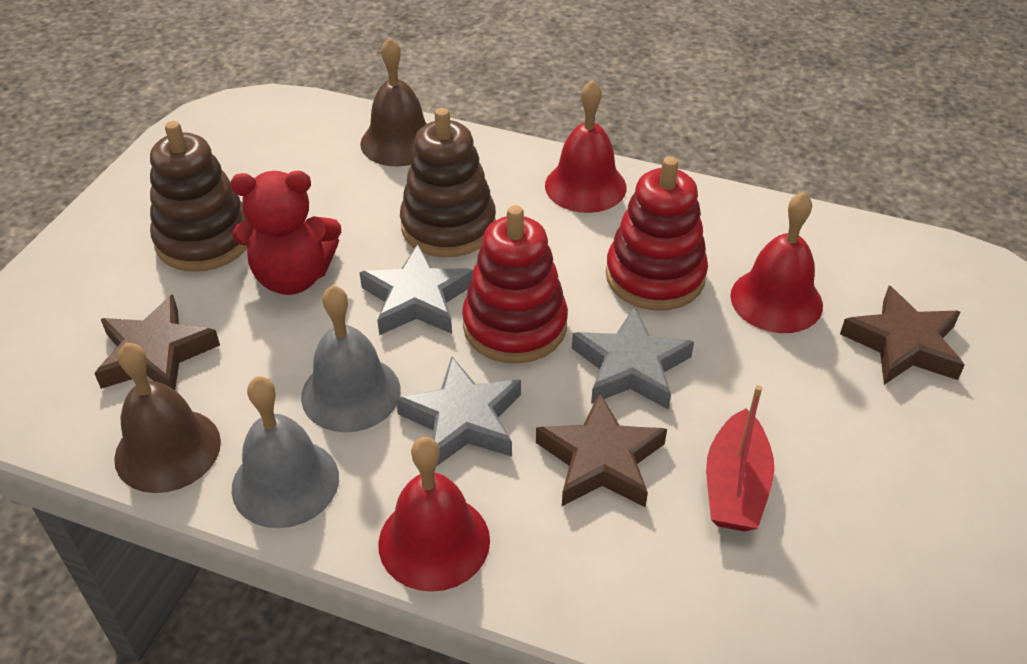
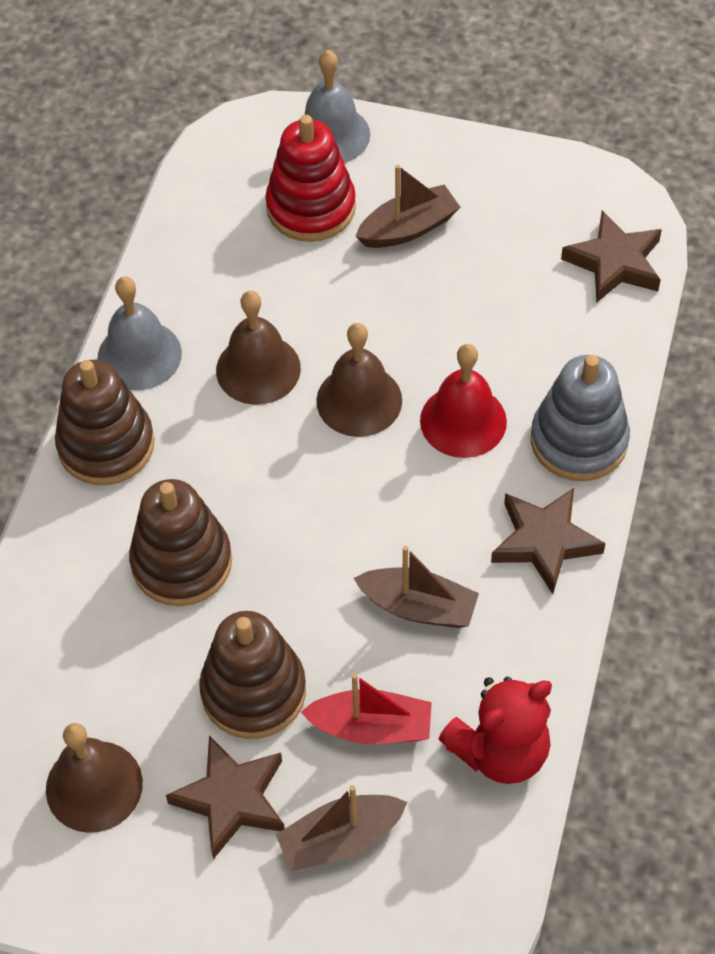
brown bell: 2 -> 3
brown boat: 0 -> 3
brown stacking toy: 2 -> 3
grey stacking toy: 0 -> 1
grey star: 3 -> 0
red bell: 3 -> 1
red stacking toy: 2 -> 1

